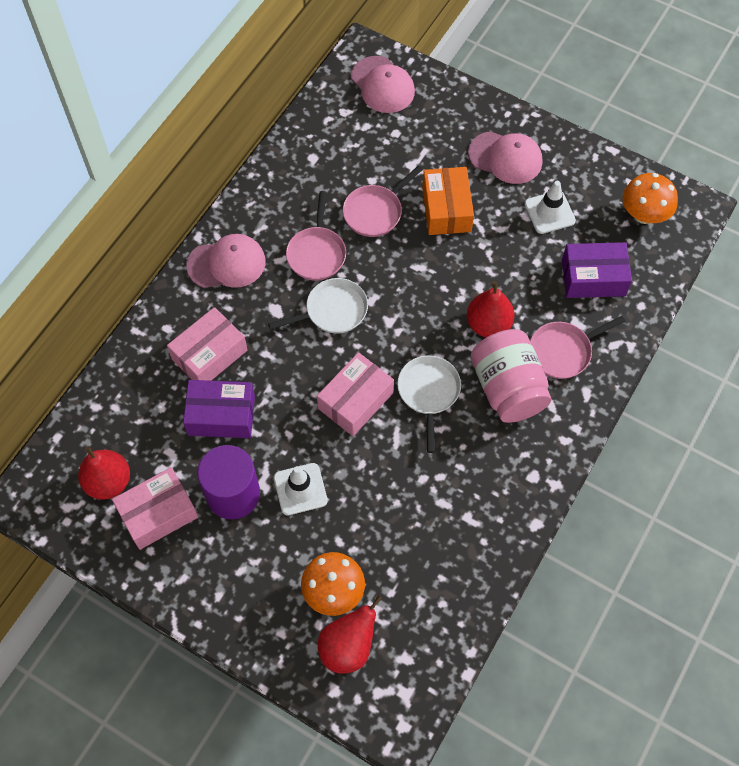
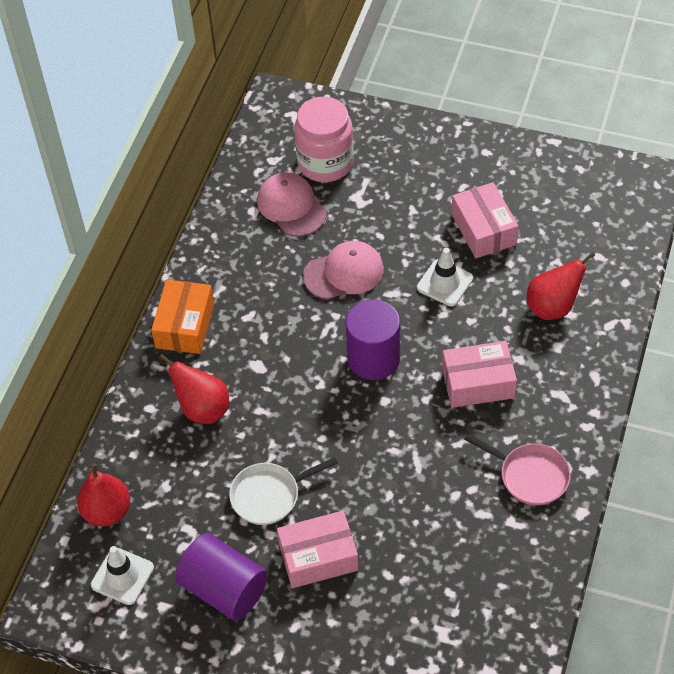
orange mushroom: 2 -> 0
pink cap: 3 -> 2
pink pan: 3 -> 1
purple box: 2 -> 0
purple cylinder: 1 -> 2
white pan: 2 -> 1

